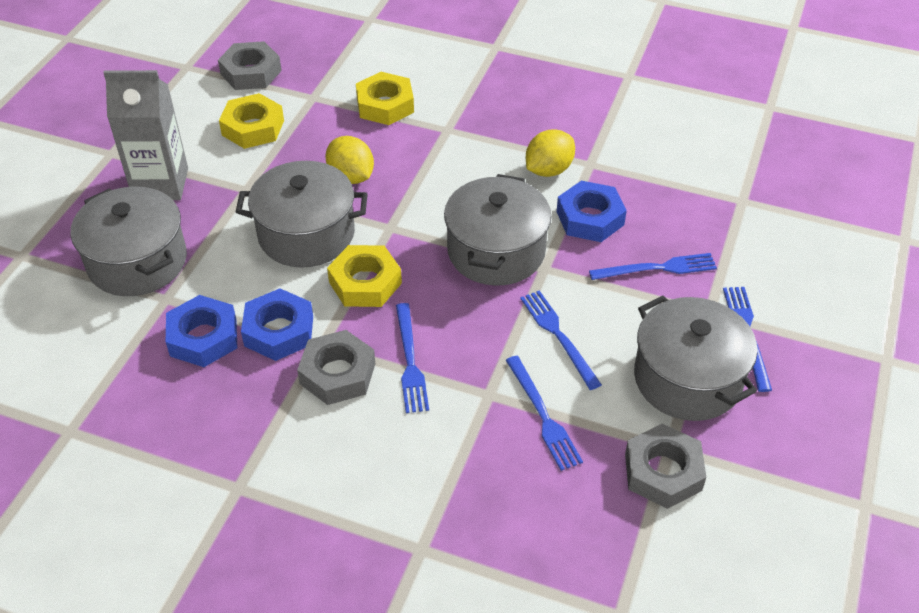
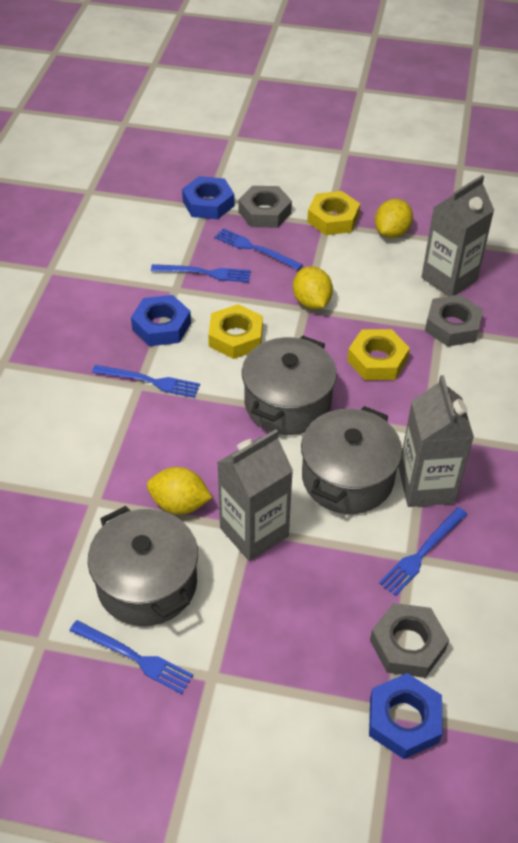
grey carton: 1 -> 3
grey pot: 4 -> 3
yellow lemon: 2 -> 3

